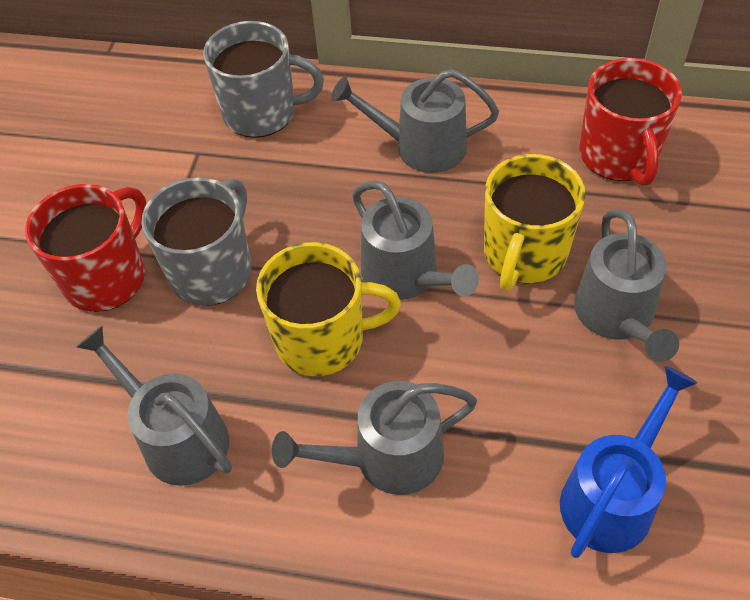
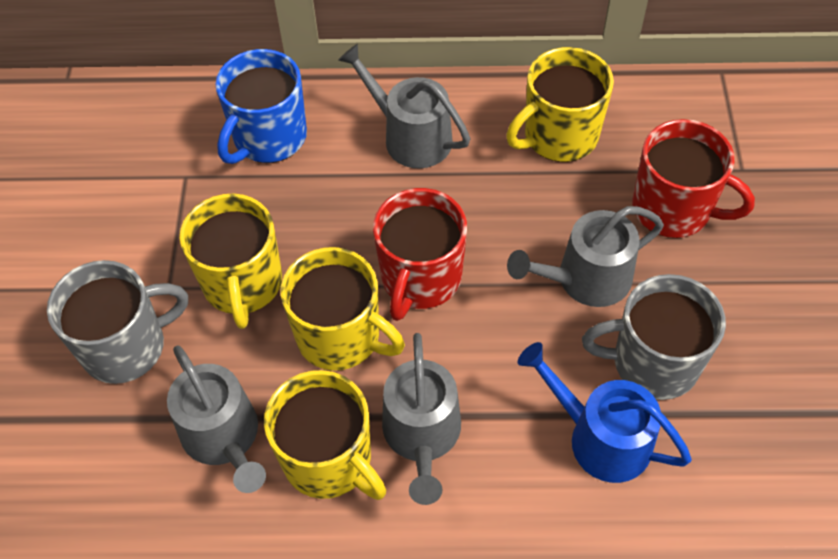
blue mug: 0 -> 1
grey watering can: 5 -> 4
yellow mug: 2 -> 4

